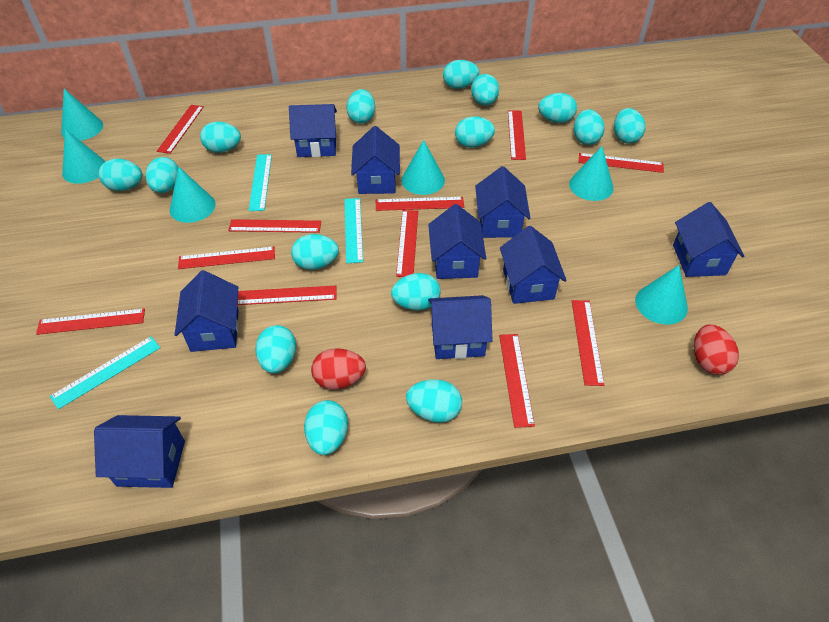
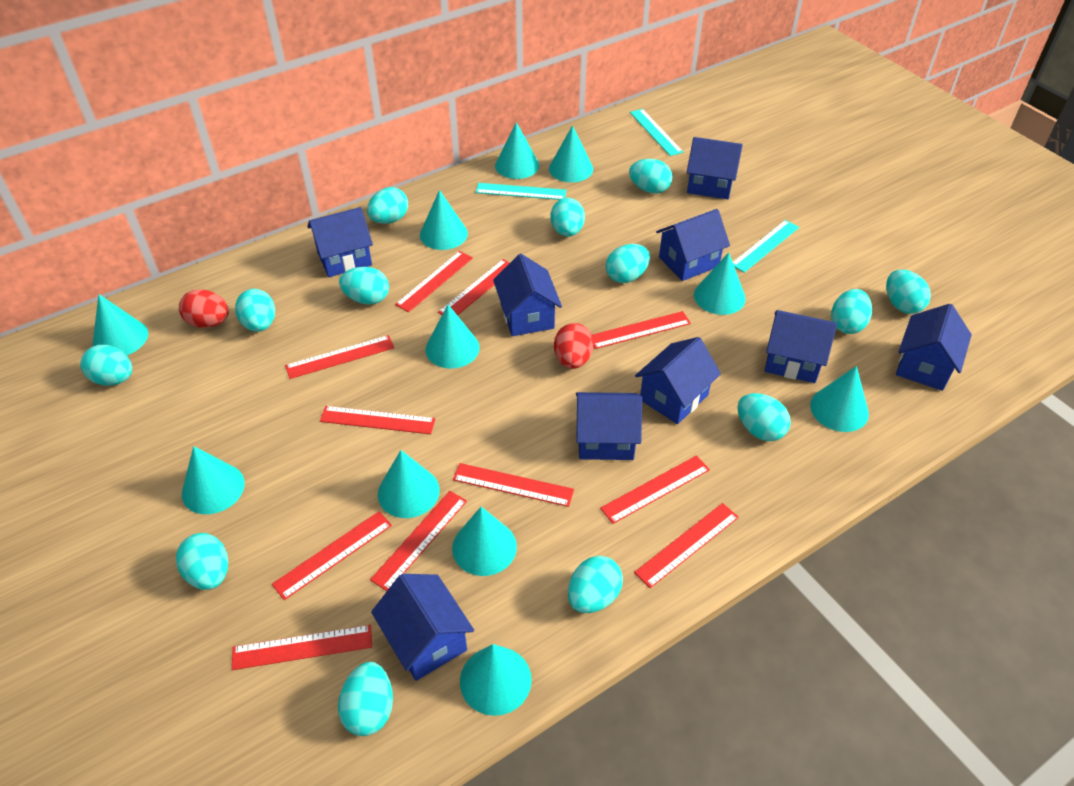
turquoise cone: 6 -> 11
turquoise egg: 15 -> 13

